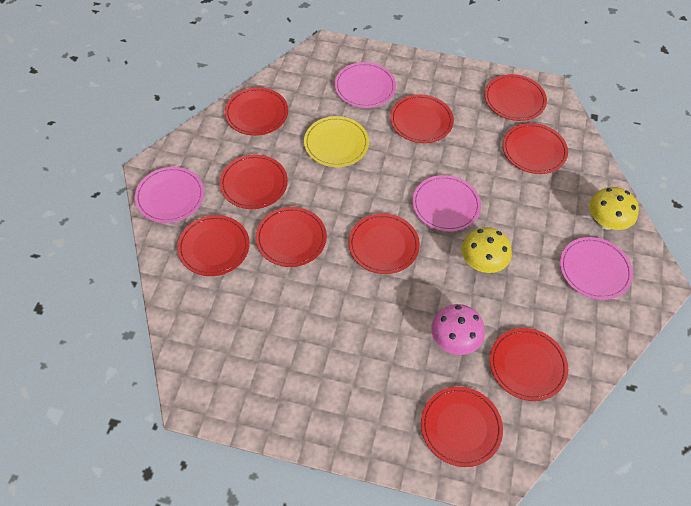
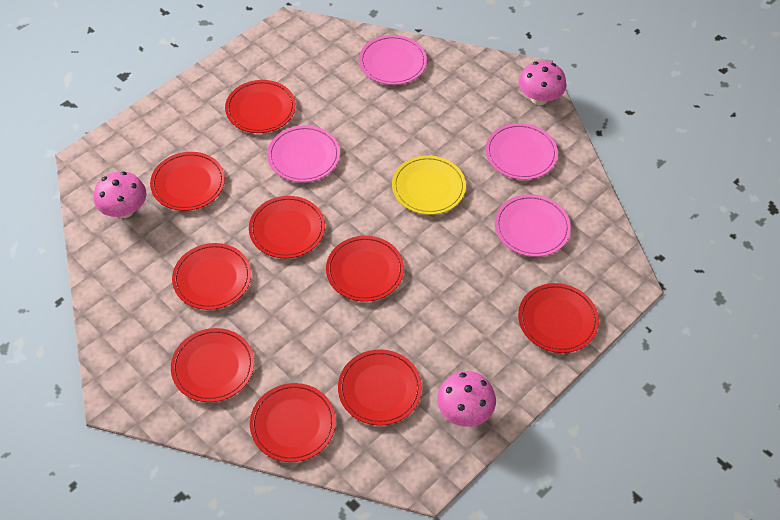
pink mushroom: 1 -> 3
red plate: 10 -> 9
yellow mushroom: 2 -> 0

